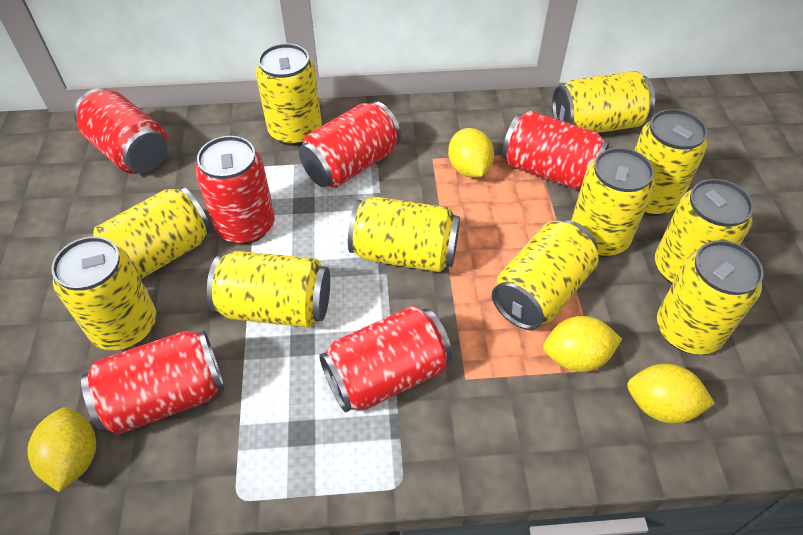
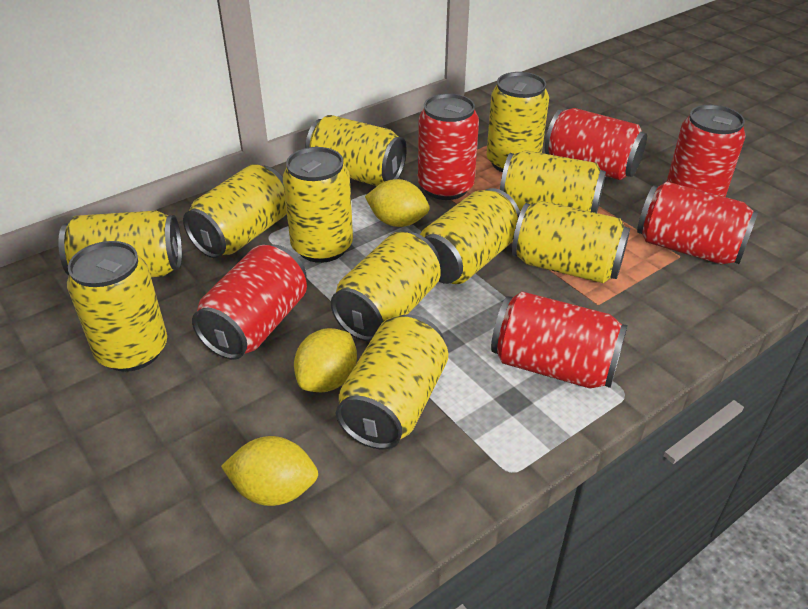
yellow lemon: 4 -> 3

